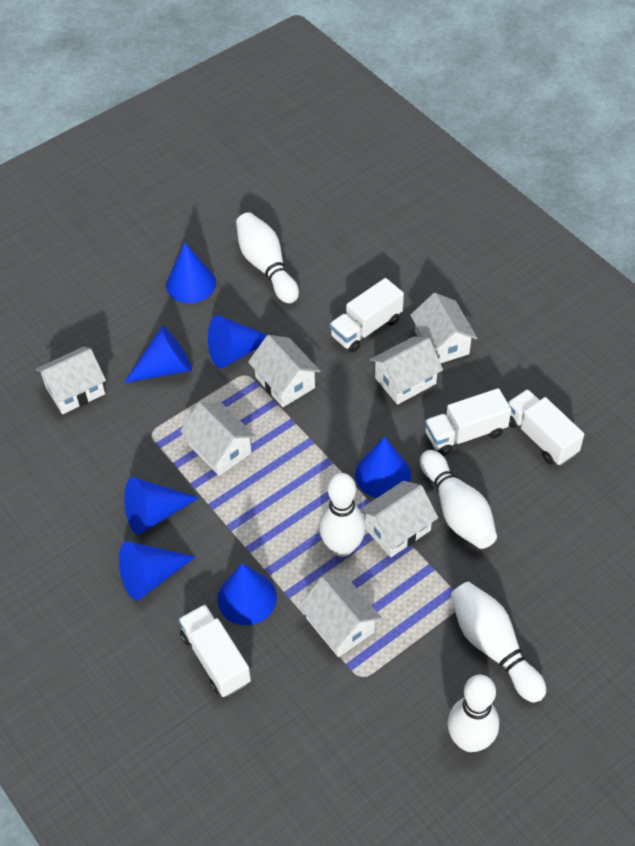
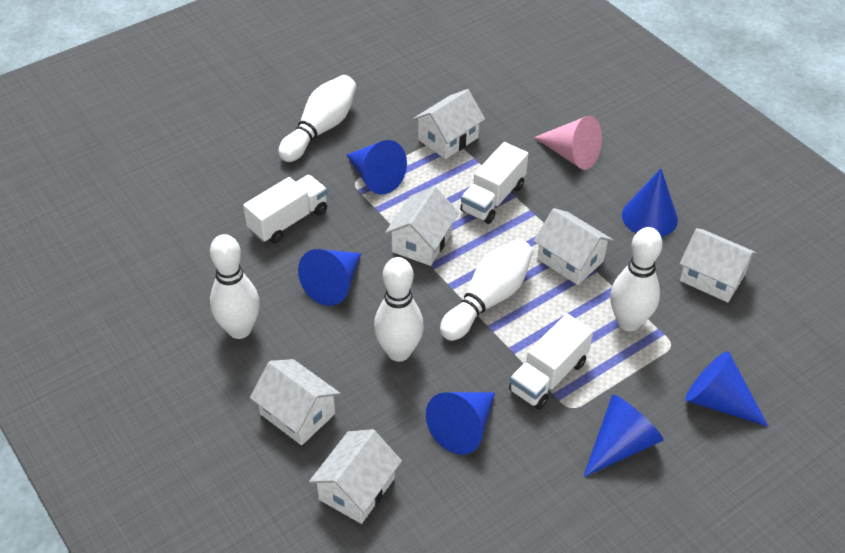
blue cone: 7 -> 6
pink cone: 0 -> 1
white house: 7 -> 6
white truck: 4 -> 3

